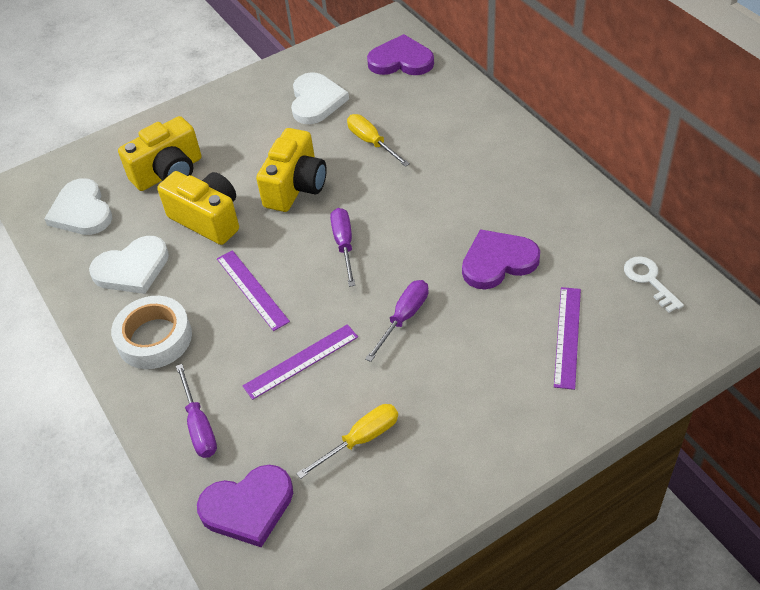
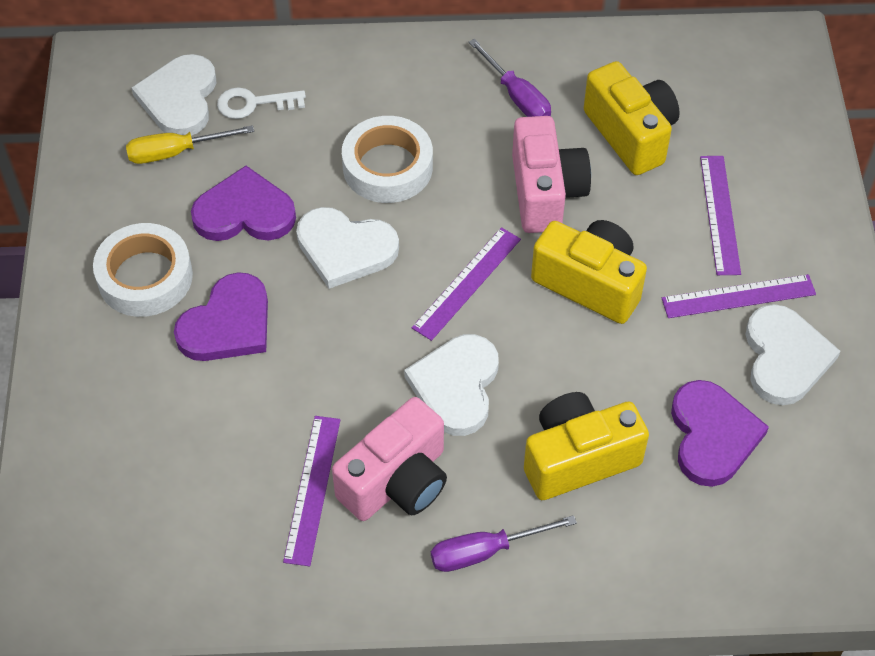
pink camera: 0 -> 2
purple ruler: 3 -> 4
purple screwdriver: 3 -> 2
white heart: 3 -> 4
white tape: 1 -> 2
yellow screwdriver: 2 -> 1

